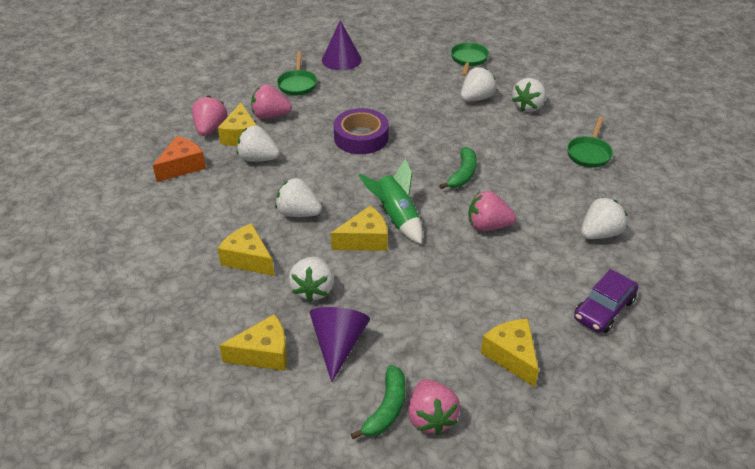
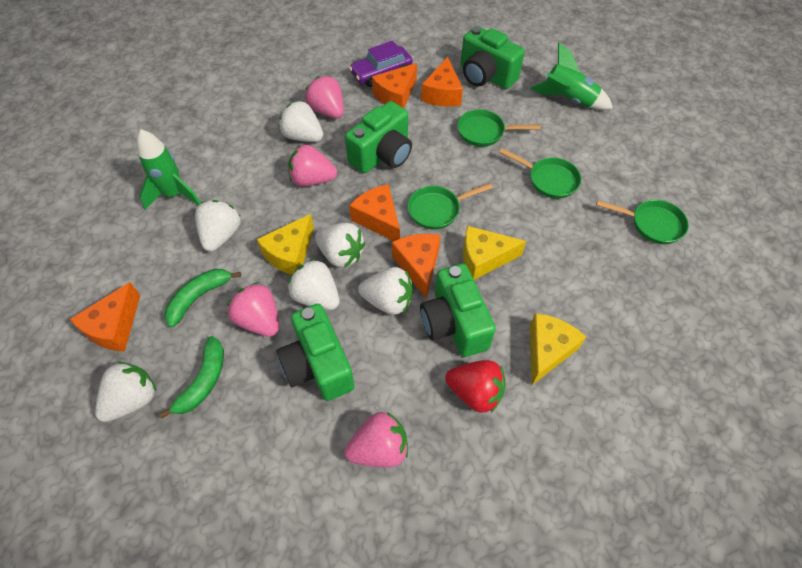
green camera: 0 -> 4
green pan: 3 -> 4
green rocket: 1 -> 2
orange cheese: 1 -> 5
purple cone: 2 -> 0
purple tape: 1 -> 0
red strawberry: 0 -> 1
yellow cheese: 5 -> 3

